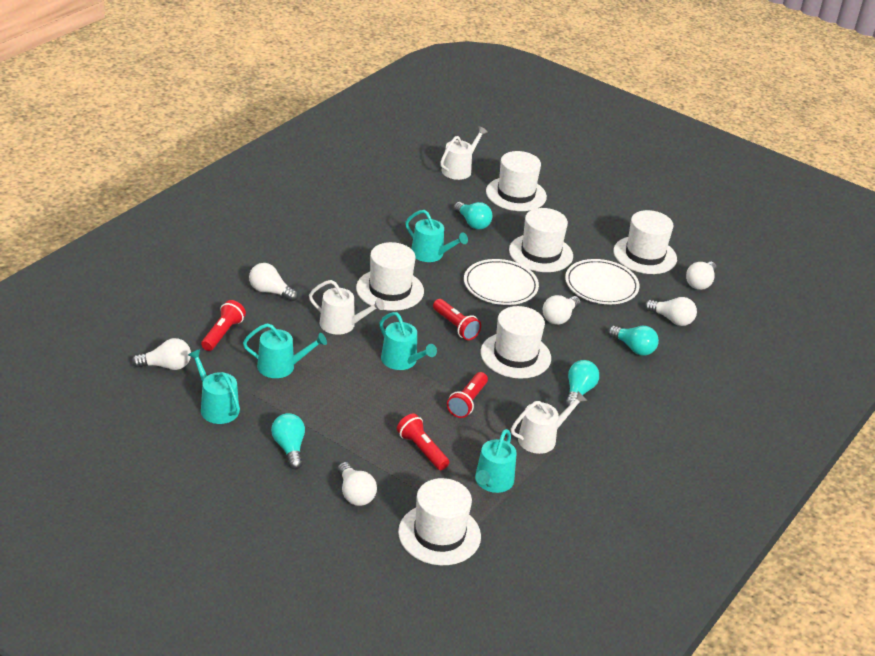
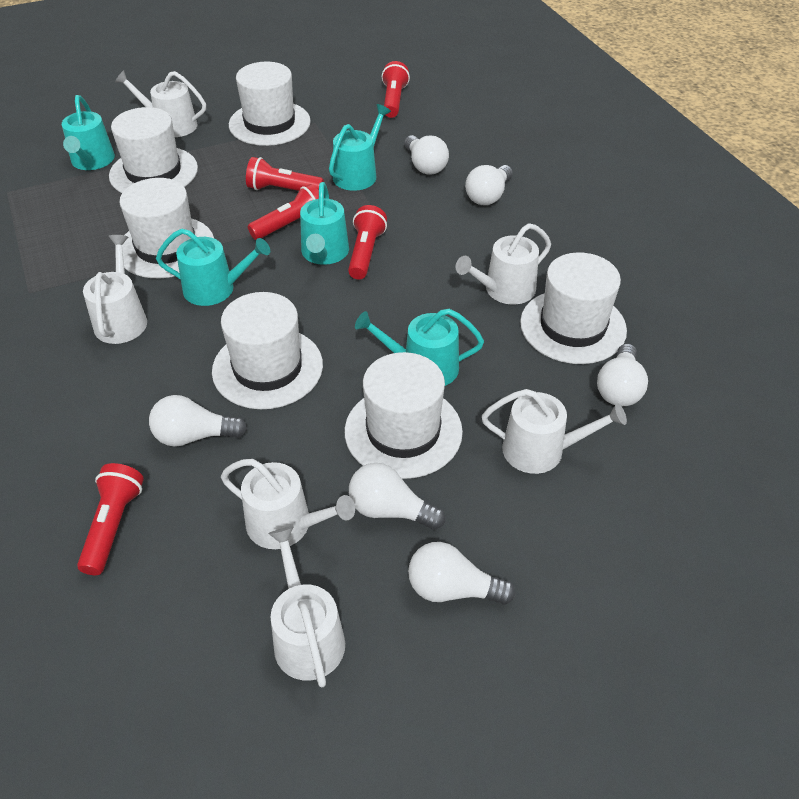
red flashlight: 4 -> 5
turquoise light bulb: 4 -> 0
white plate: 2 -> 0
white watering can: 3 -> 6

